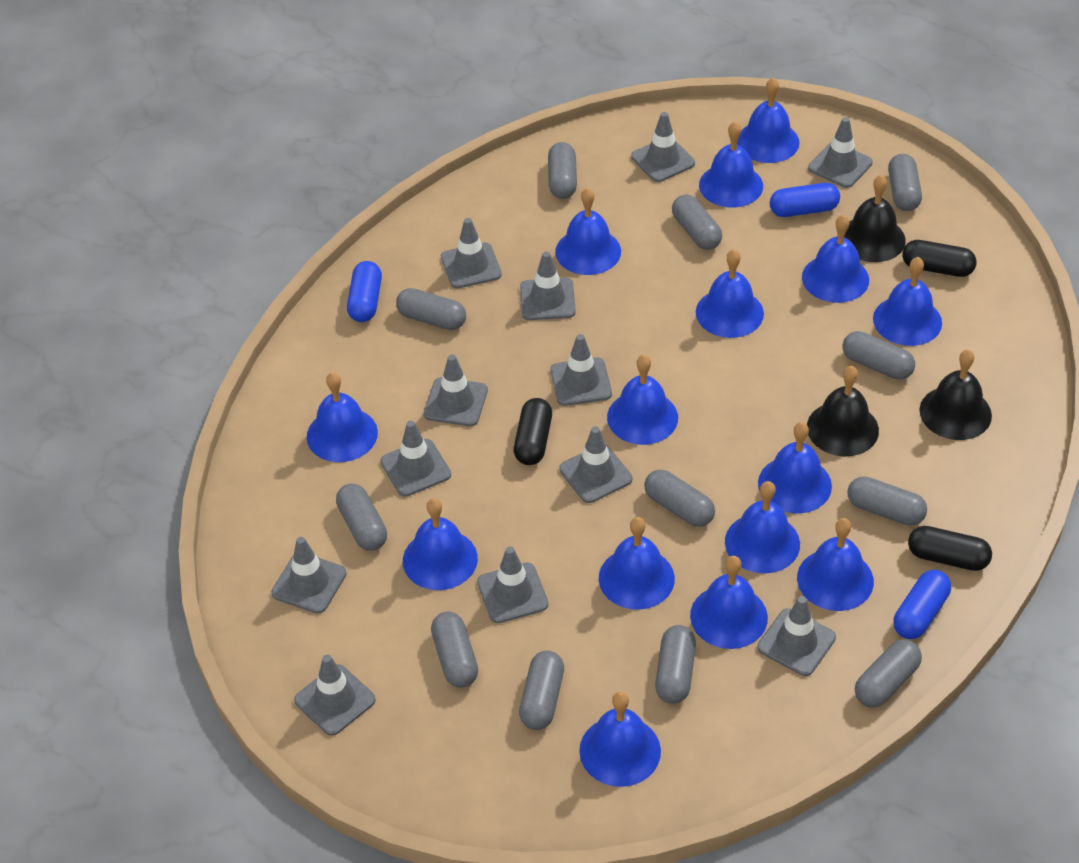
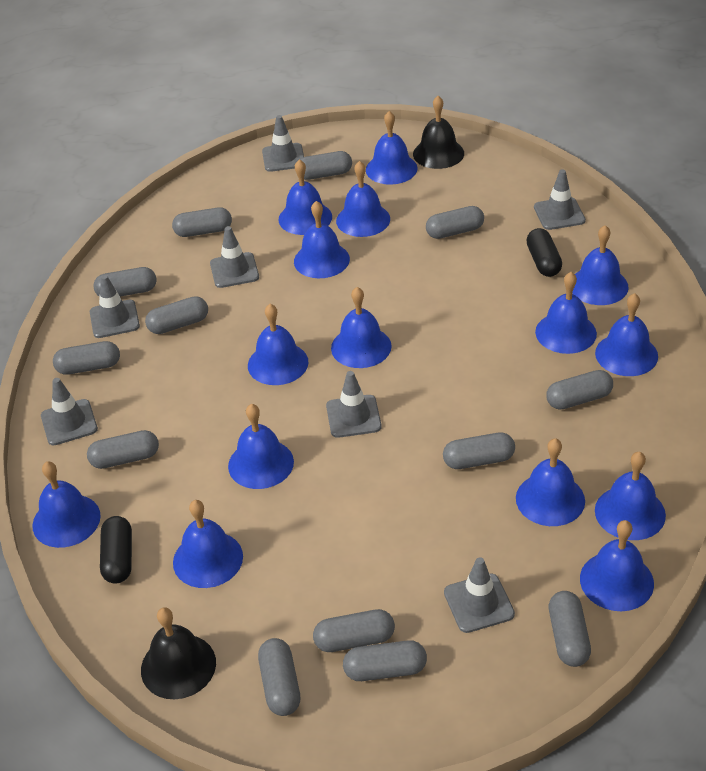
black bell: 3 -> 2
black capsule: 3 -> 2
blue capsule: 3 -> 0
grey capsule: 12 -> 13
grey traffic cone: 12 -> 7

